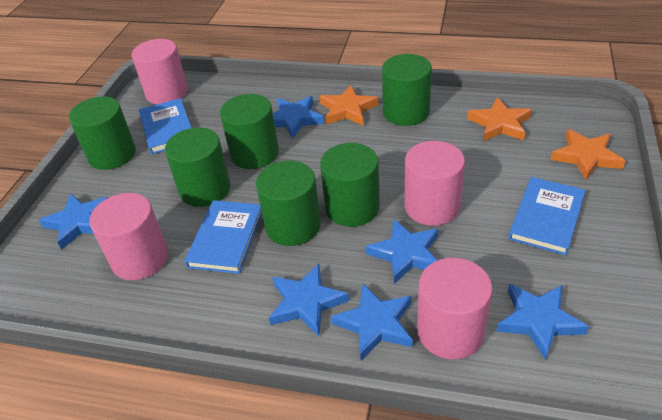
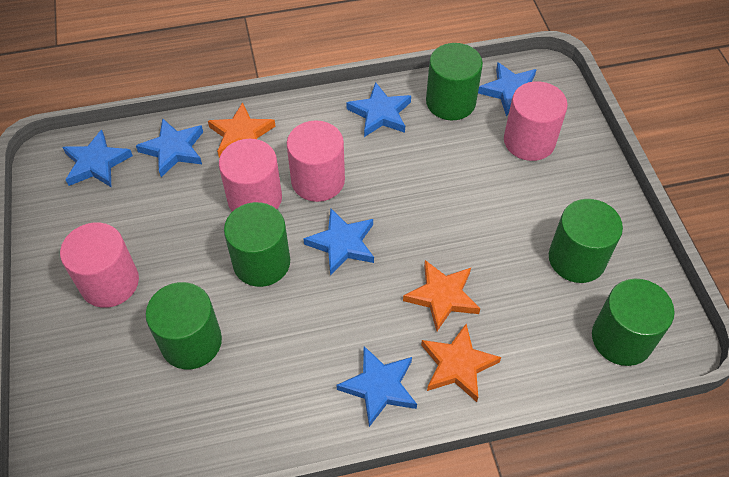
blue book: 3 -> 0
green cylinder: 6 -> 5

